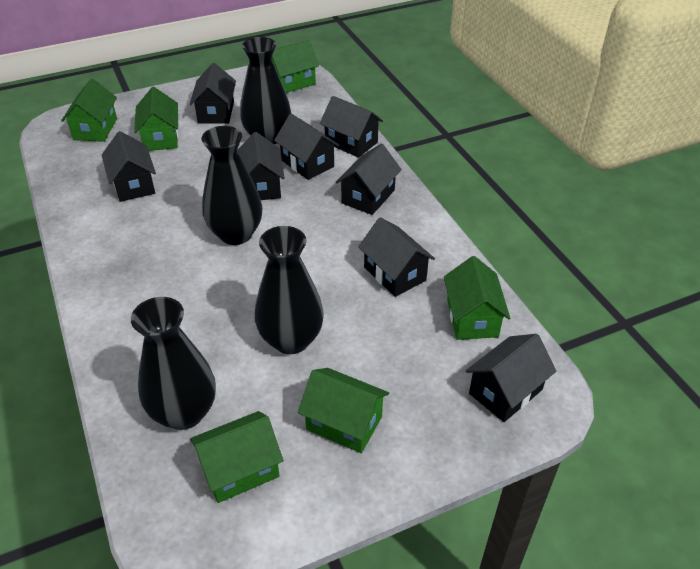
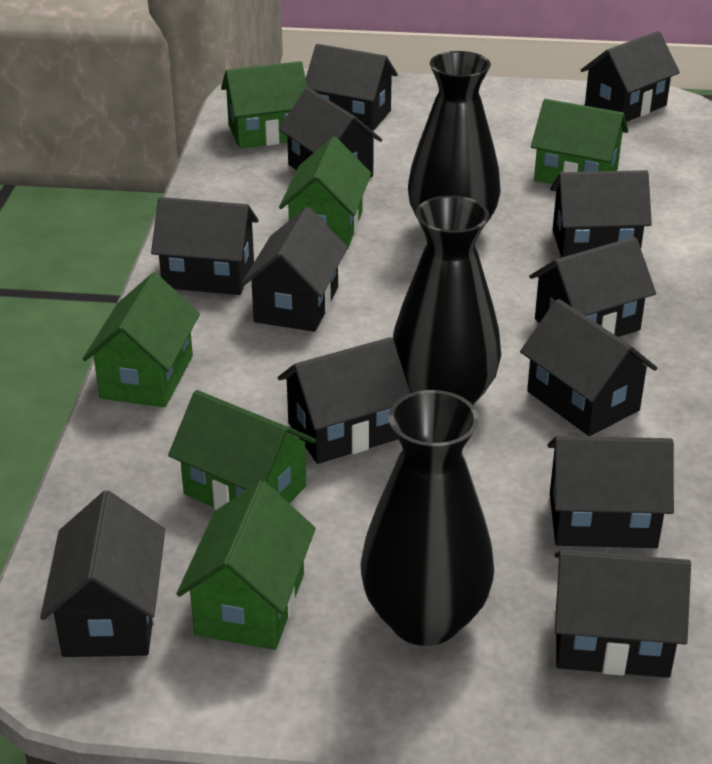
black house: 8 -> 12
black vase: 4 -> 3

